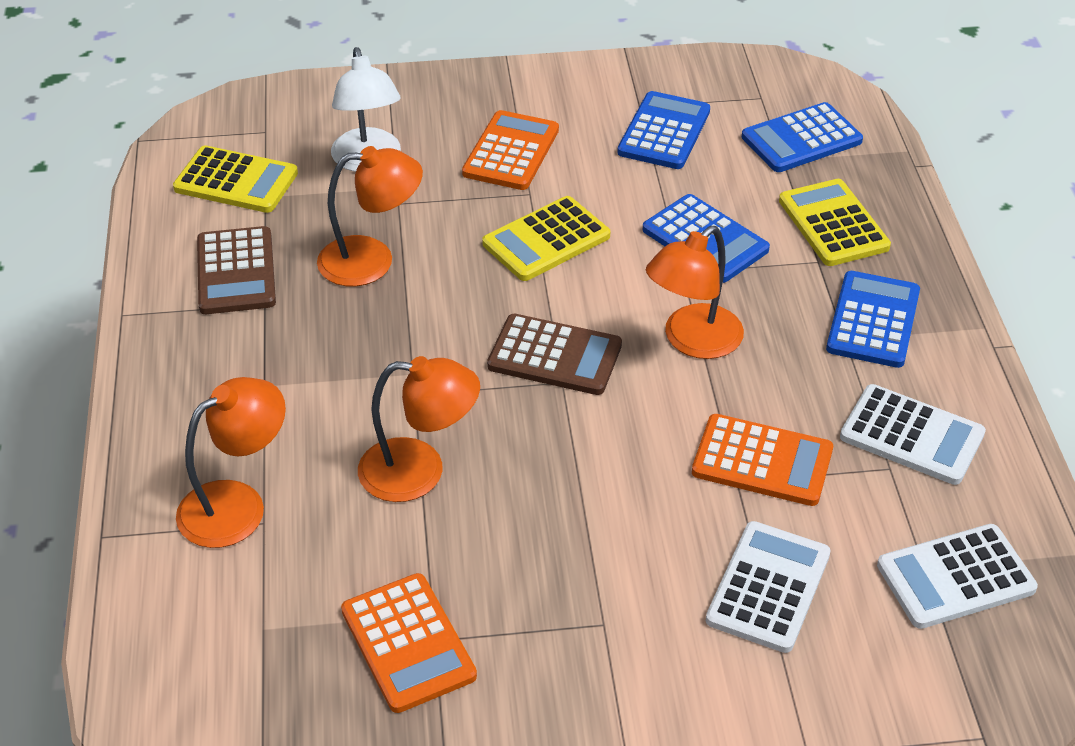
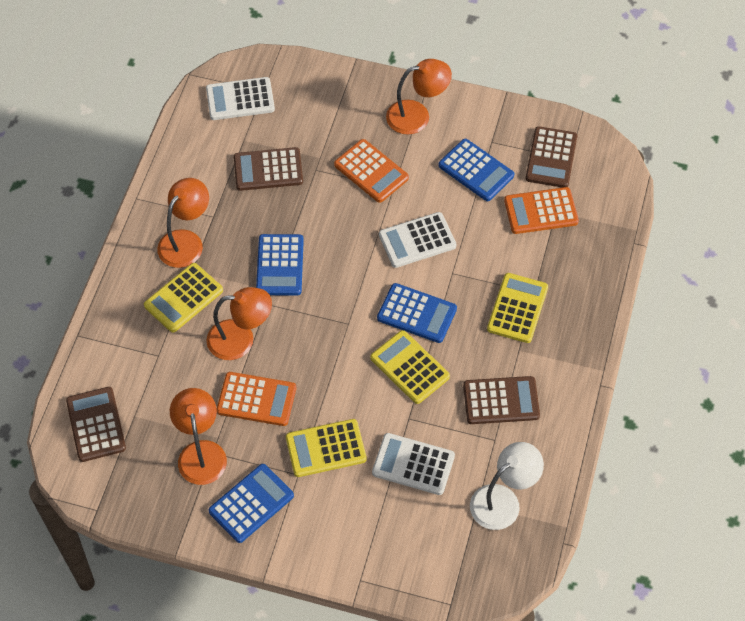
brown calculator: 2 -> 4
yellow calculator: 3 -> 4

